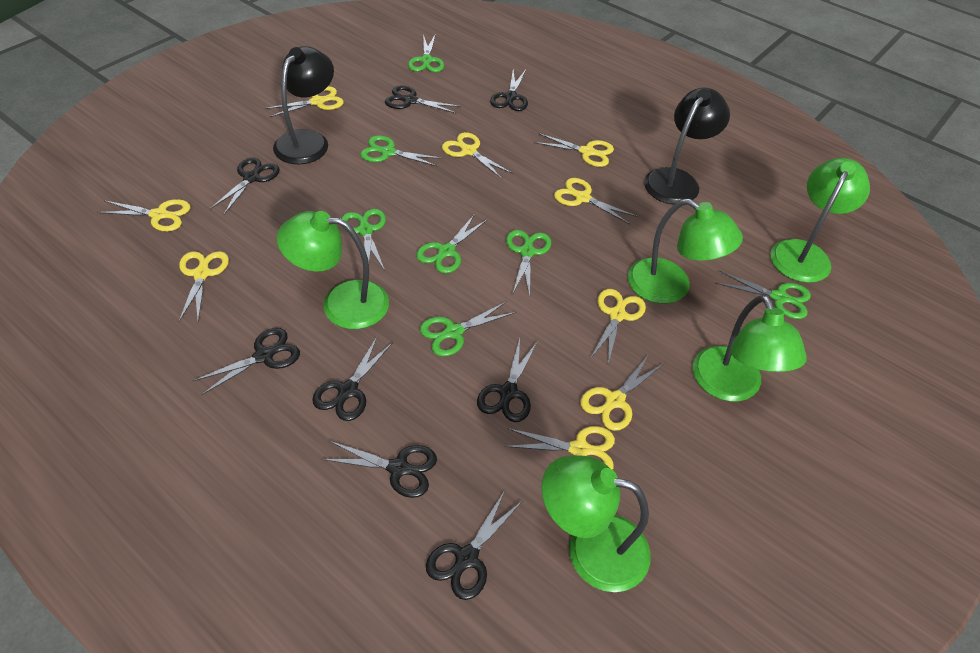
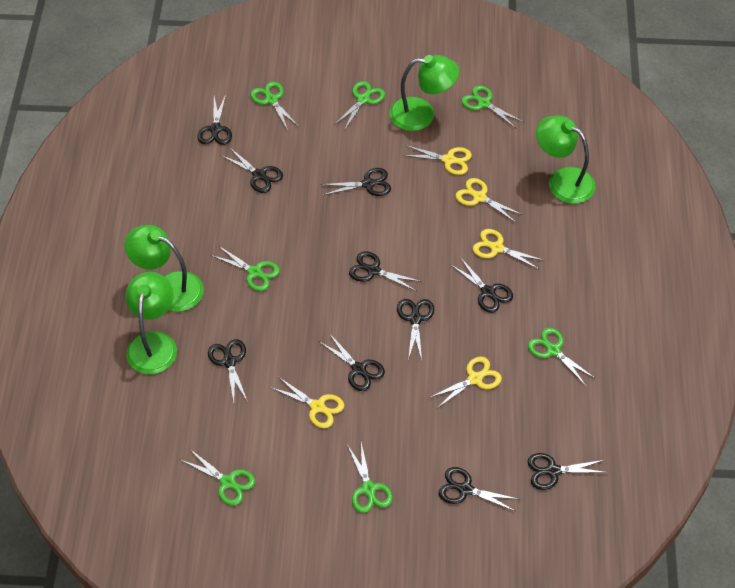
black lamp: 2 -> 0
black scissors: 8 -> 10
green lamp: 5 -> 4
yellow scissors: 9 -> 5

